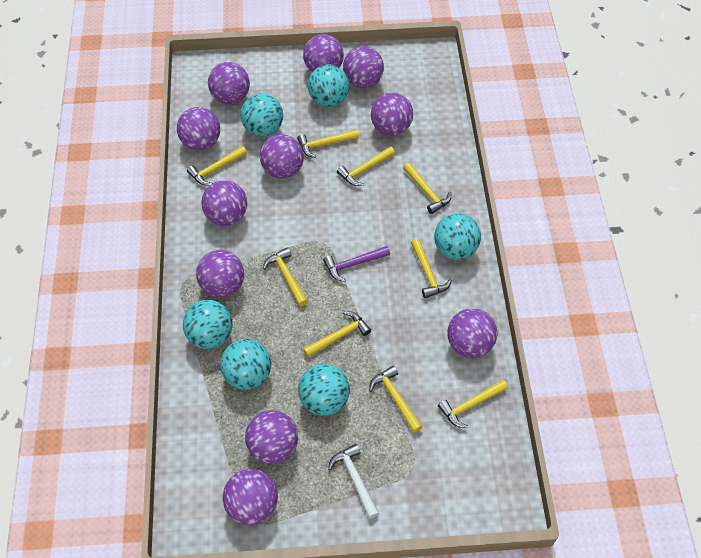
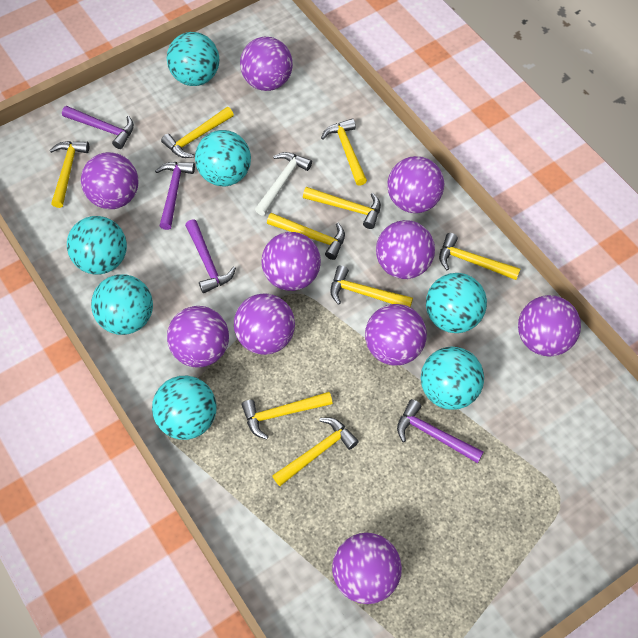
purple ball: 11 -> 10
purple hammer: 1 -> 4
turquoise ball: 6 -> 7

